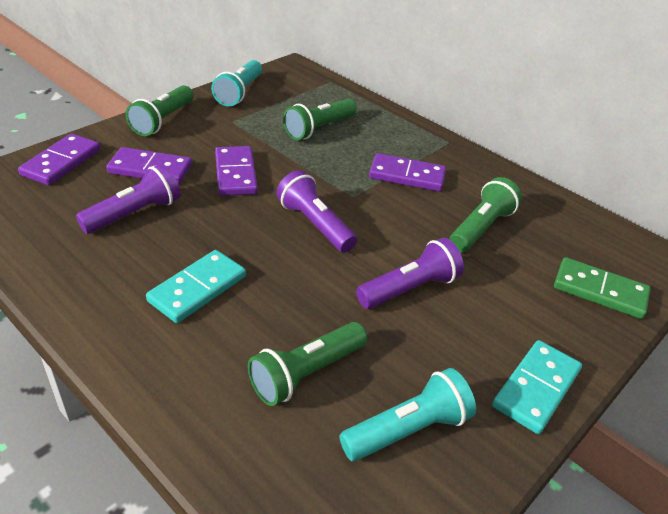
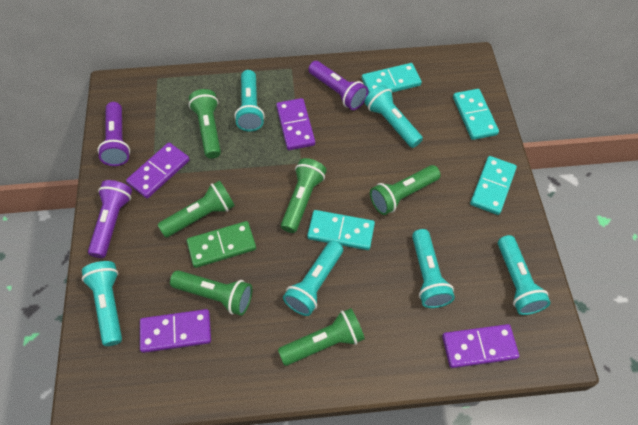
green flashlight: 4 -> 6
turquoise domino: 2 -> 4
turquoise flashlight: 2 -> 6

